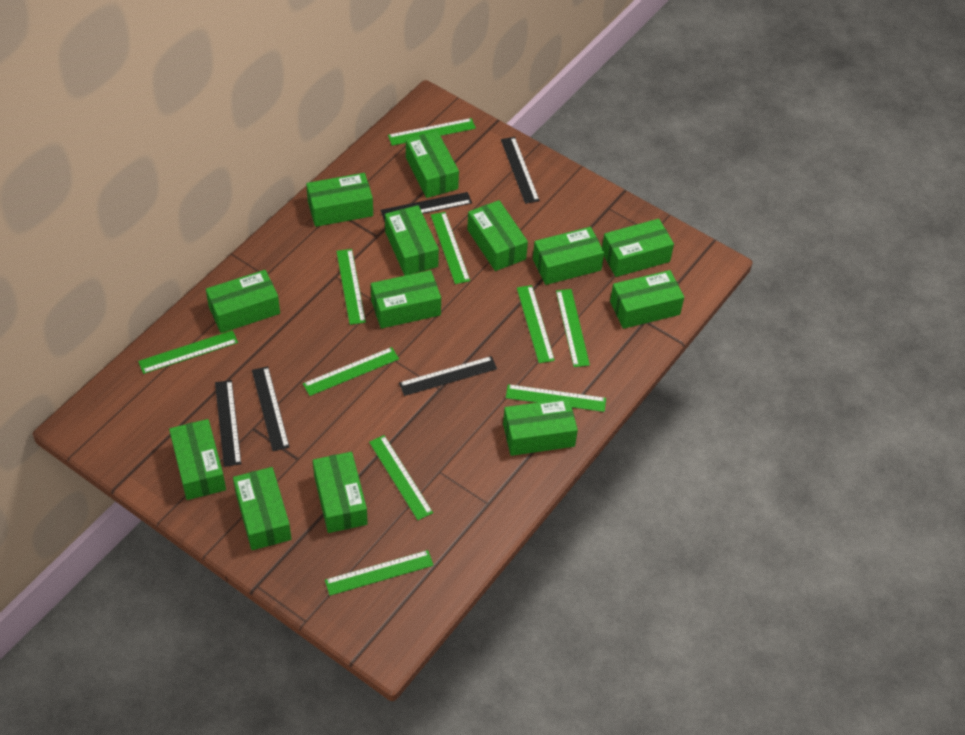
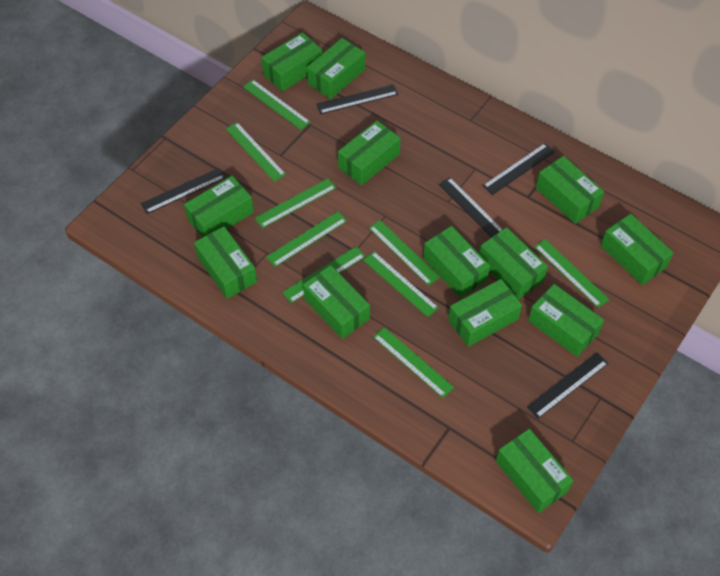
green ruler: 10 -> 9

